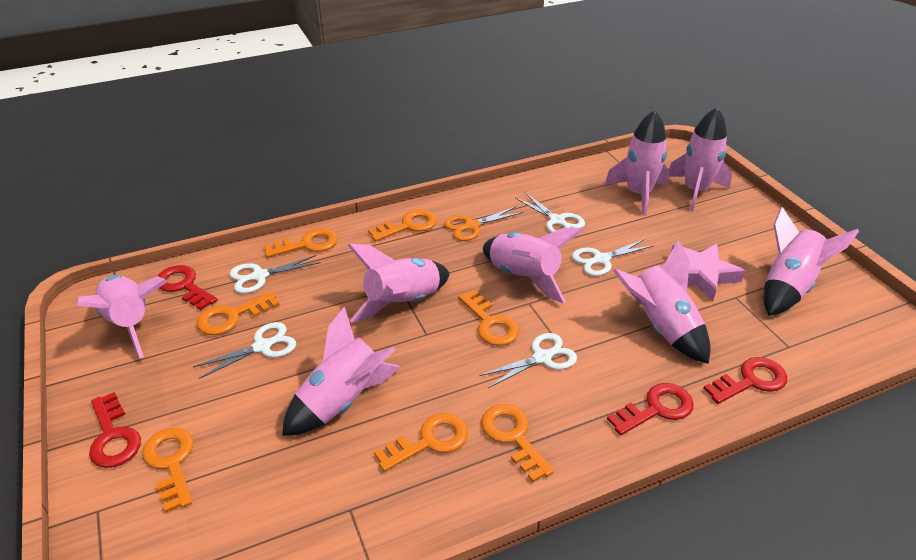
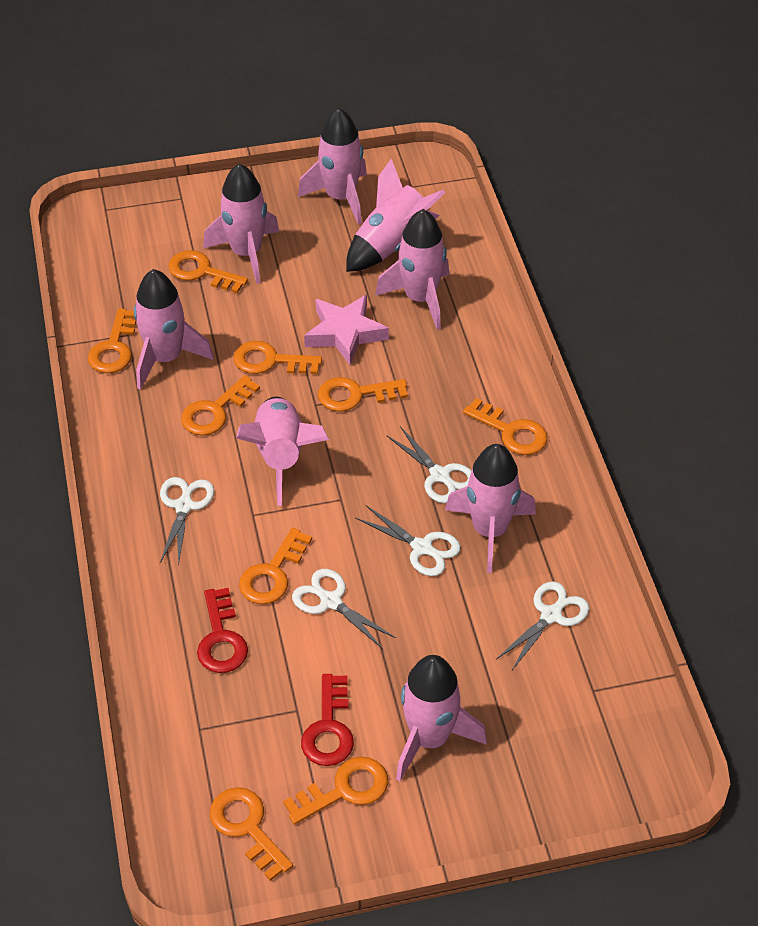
orange key: 7 -> 9
orange scissors: 1 -> 0
red key: 4 -> 2

